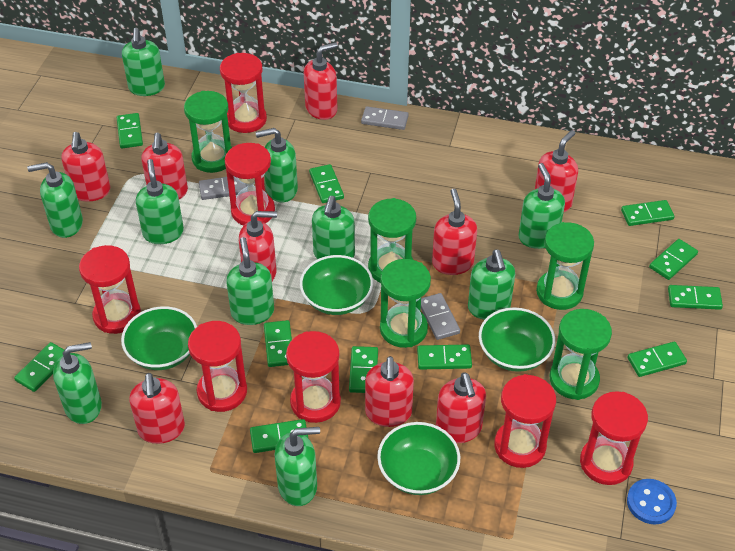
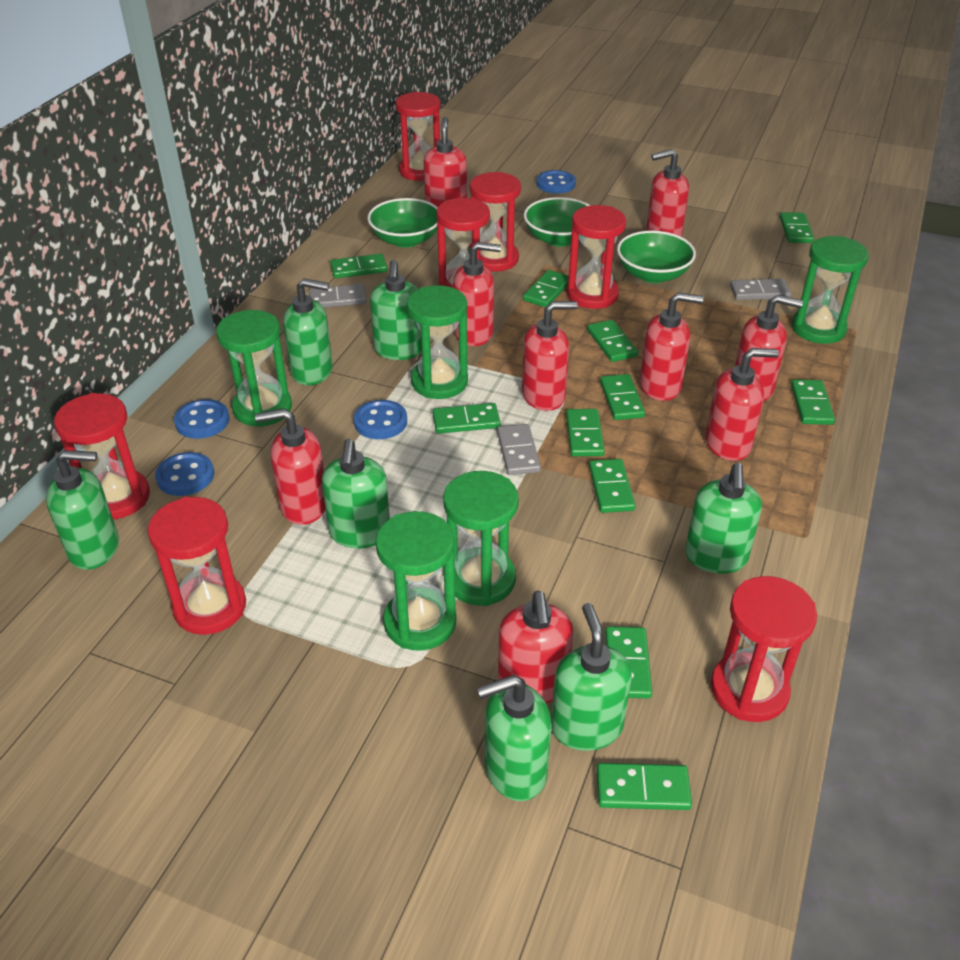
blue button: 1 -> 4
green bowl: 4 -> 3
green soap dispenser: 10 -> 7

